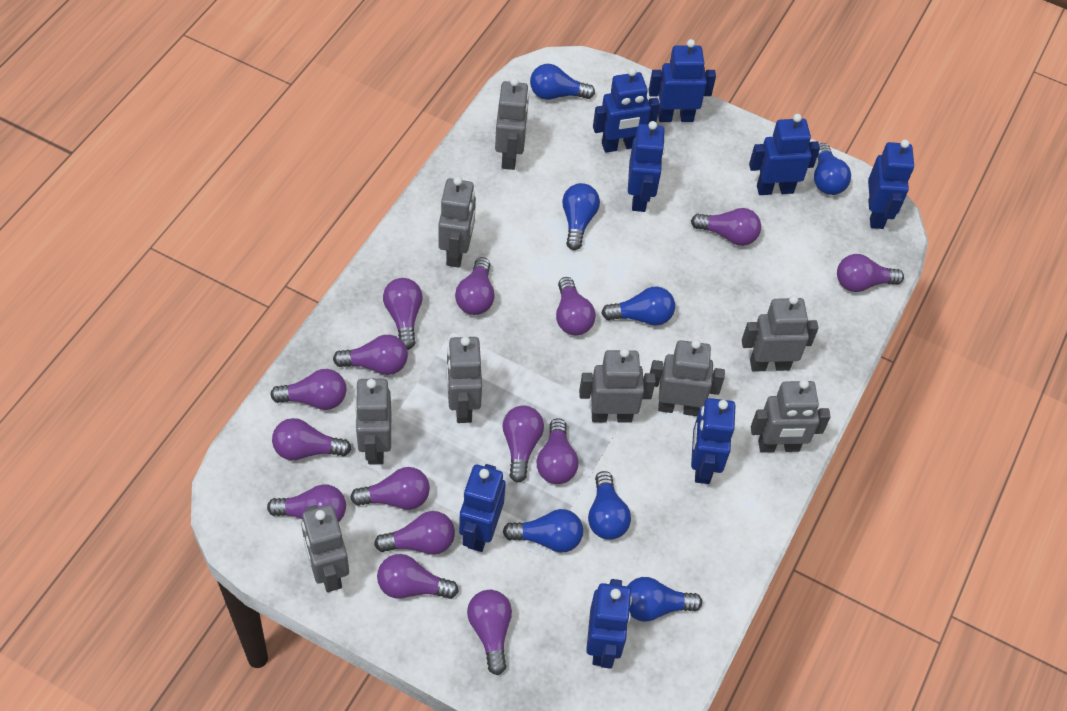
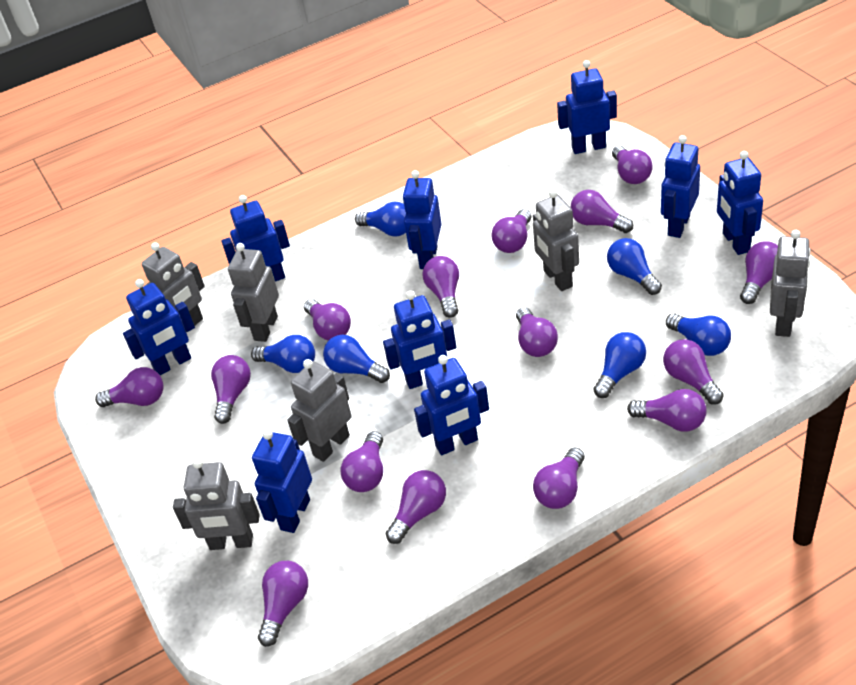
blue light bulb: 7 -> 6
blue robot: 8 -> 9
grey robot: 9 -> 6

